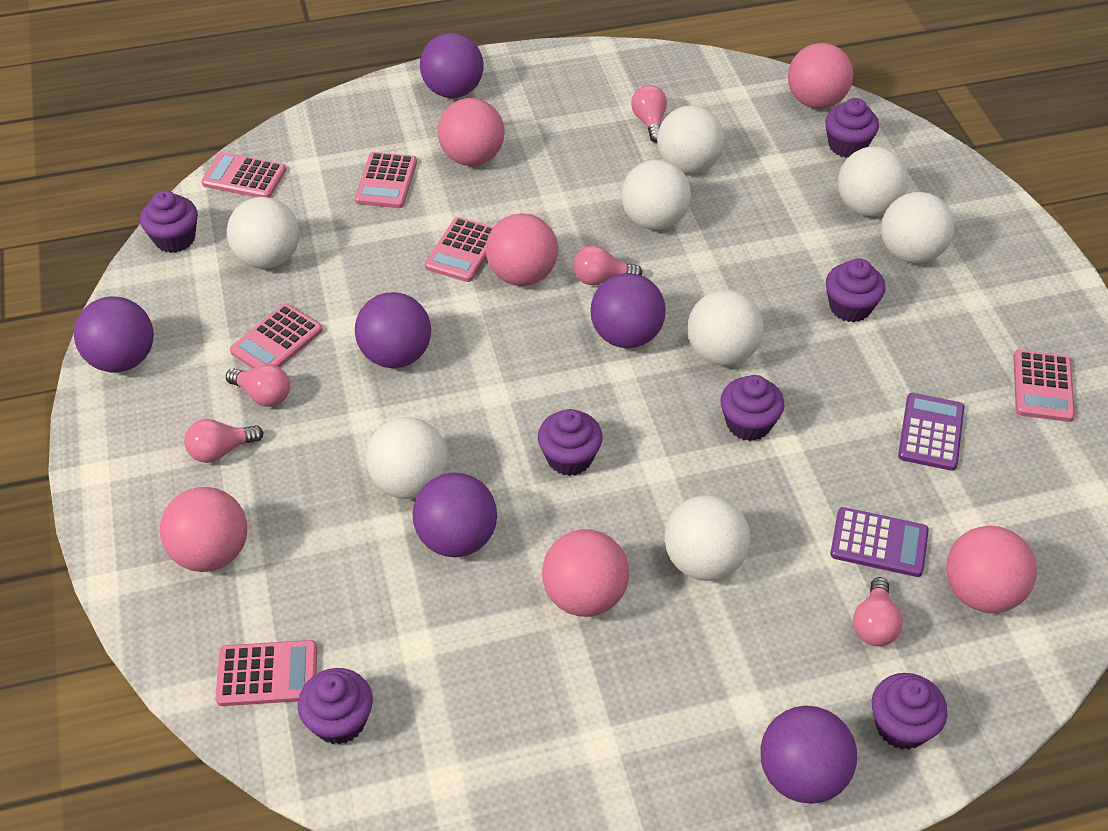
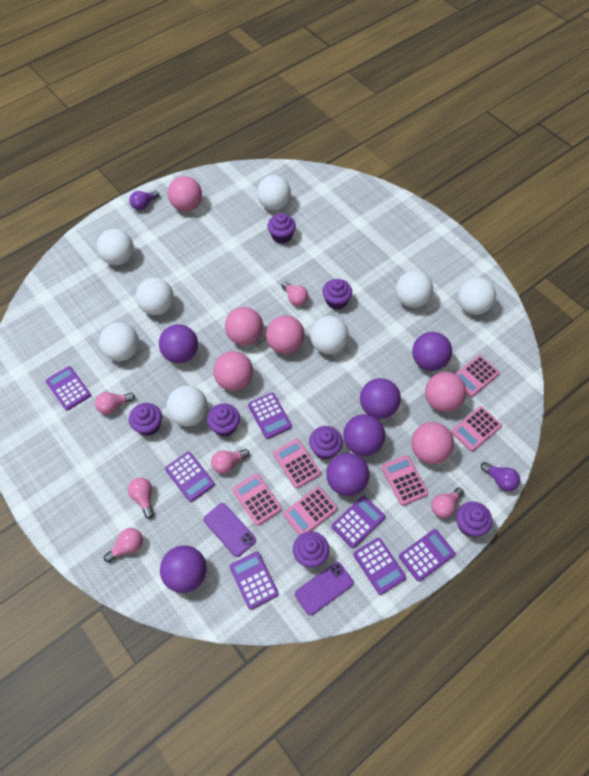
pink light bulb: 5 -> 6
purple calculator: 2 -> 7
purple light bulb: 0 -> 2
purple phone: 0 -> 2

